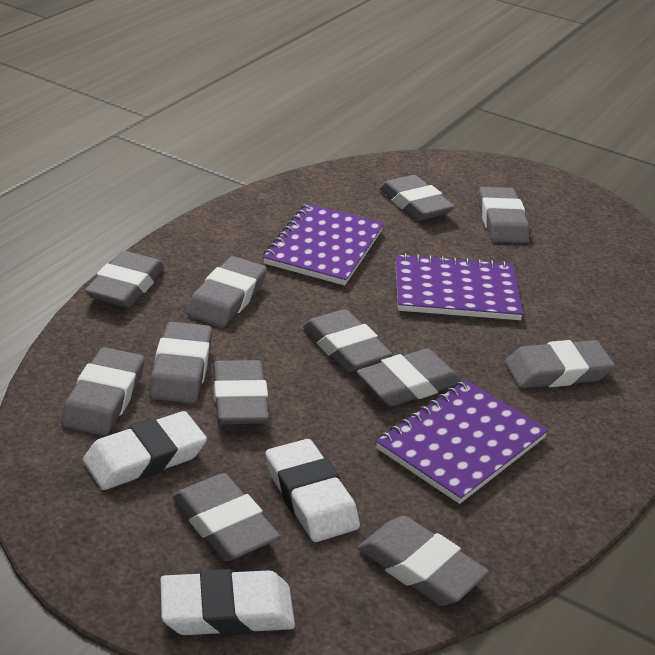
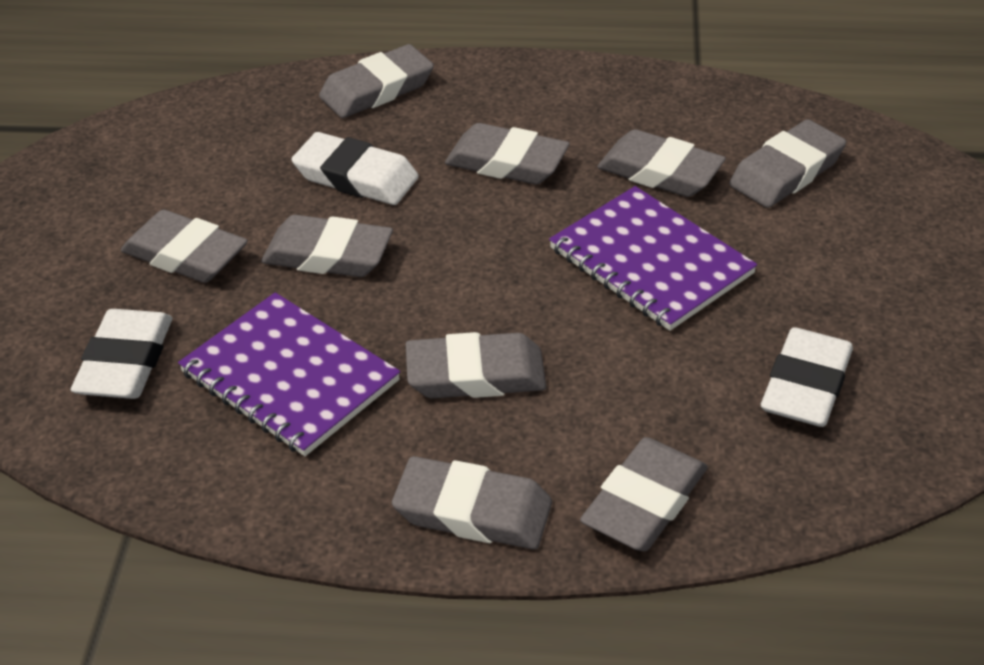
grey eraser: 12 -> 9
purple notebook: 3 -> 2

